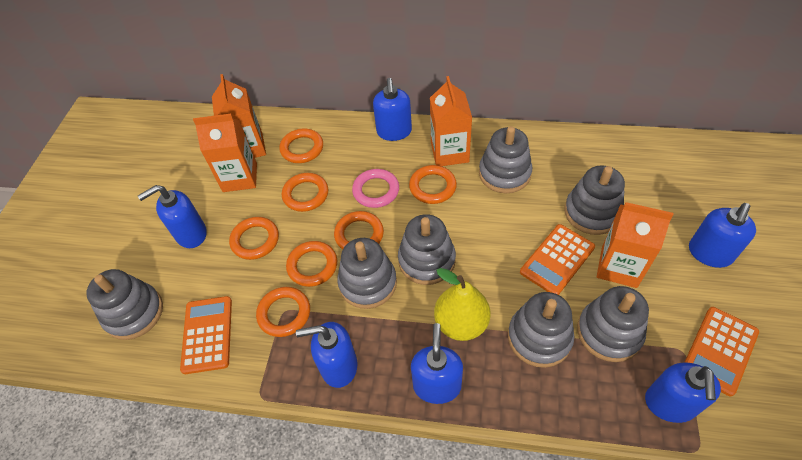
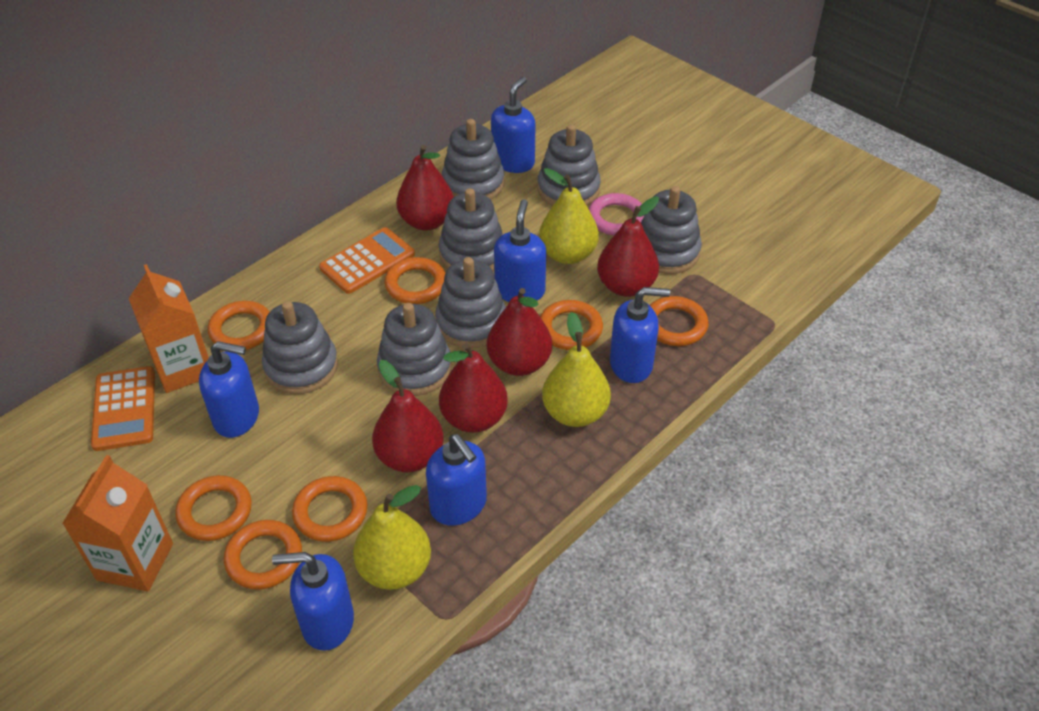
orange calculator: 3 -> 2
orange carton: 4 -> 2
red pear: 0 -> 5
yellow pear: 1 -> 3

